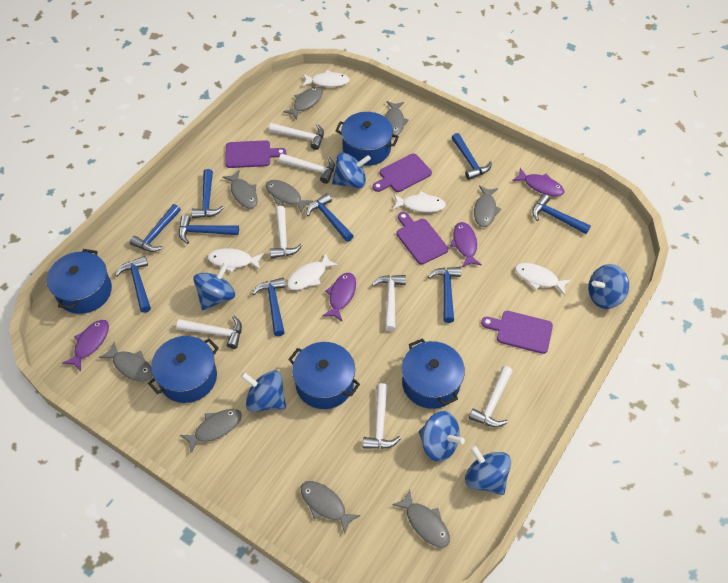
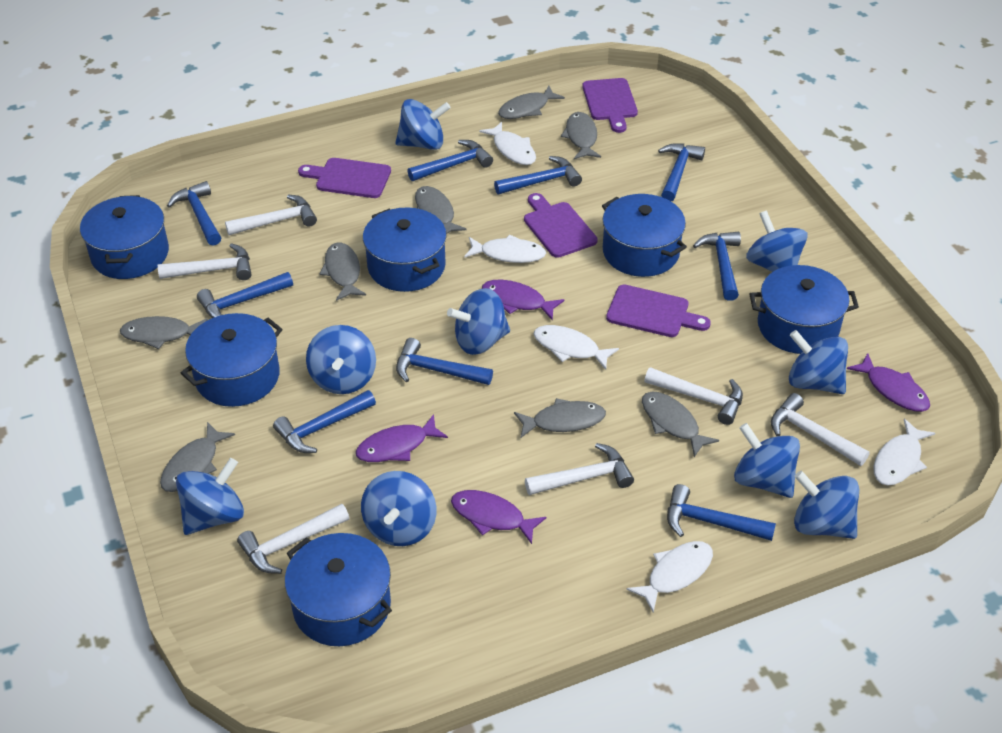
blue pot: 5 -> 6
blue spinning top: 6 -> 9
grey fish: 9 -> 8
white hammer: 7 -> 6

